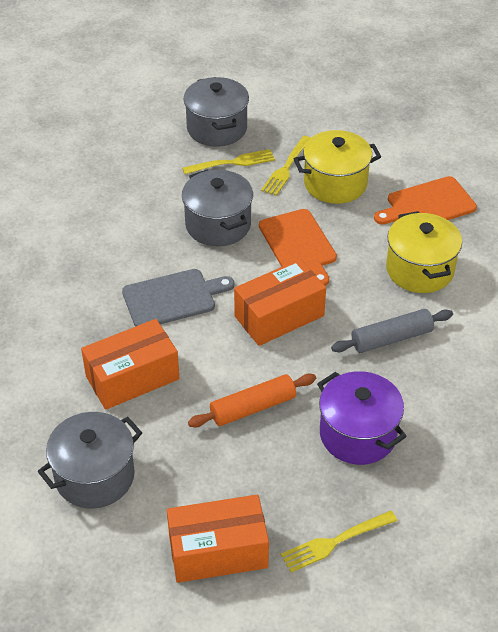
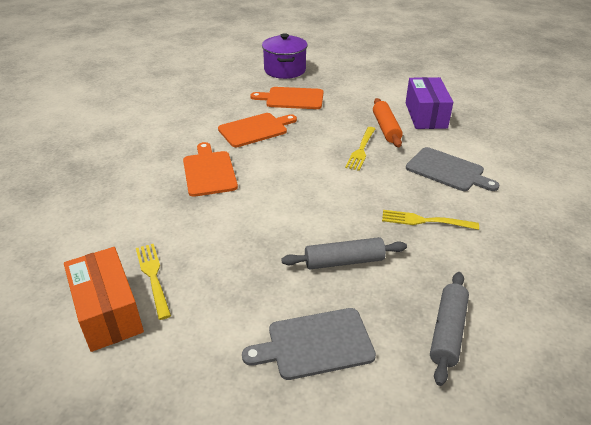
grey cutting board: 1 -> 2
grey pot: 3 -> 0
grey rolling pin: 1 -> 2
orange box: 3 -> 1
orange cutting board: 2 -> 3
purple box: 0 -> 1
yellow pot: 2 -> 0

